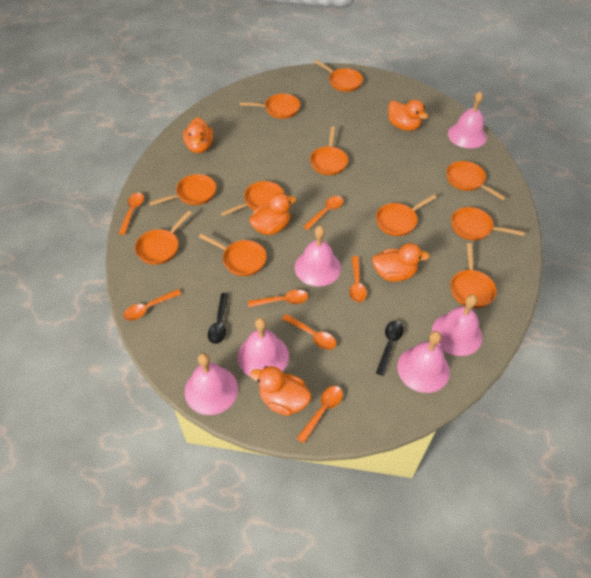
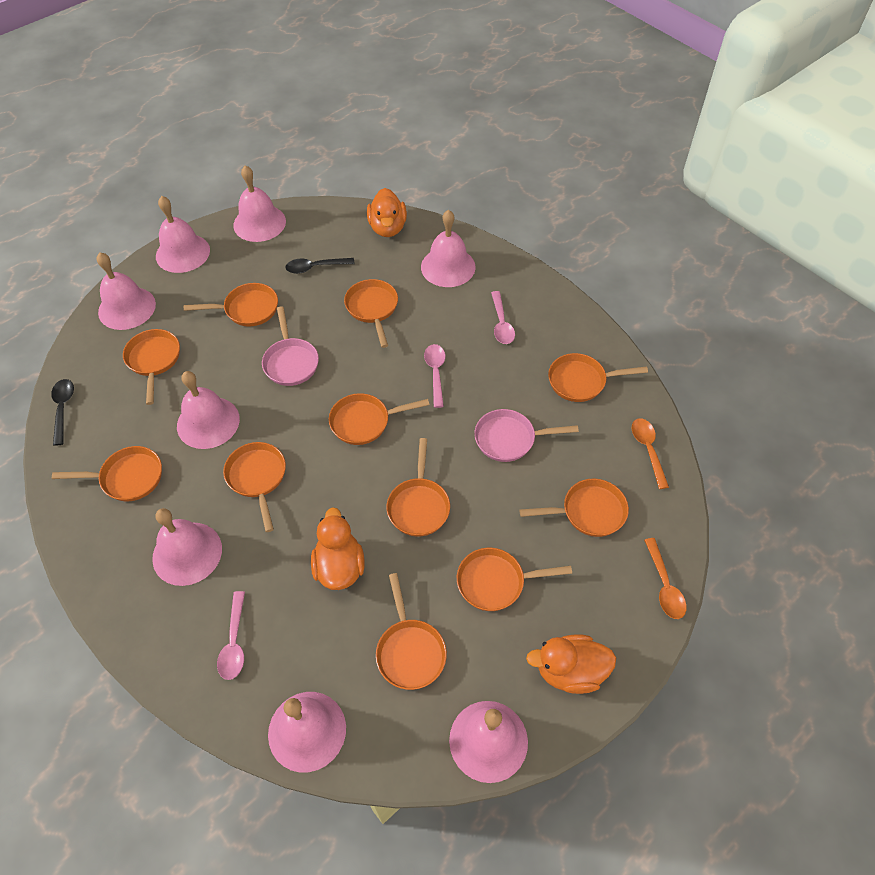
orange duck: 5 -> 3
orange spoon: 7 -> 2
pink bell: 6 -> 8
pink pan: 0 -> 2
pink spoon: 0 -> 3

